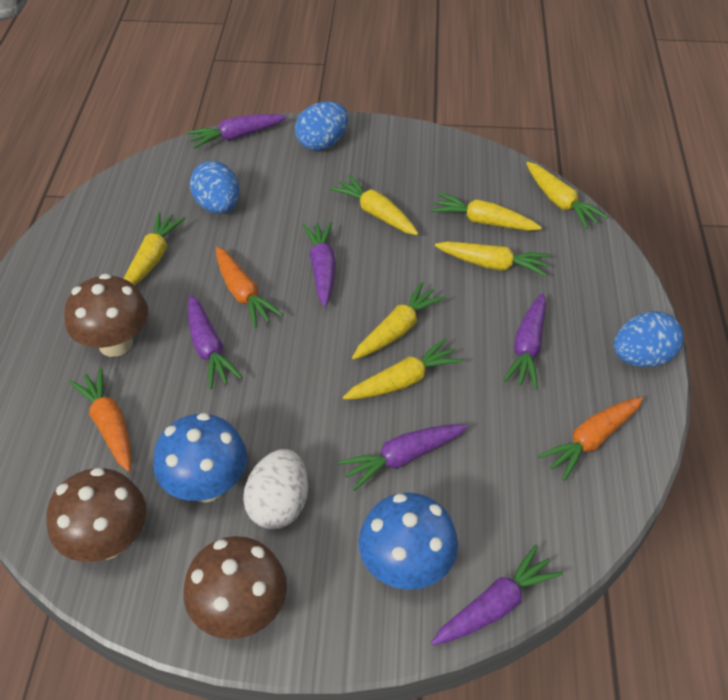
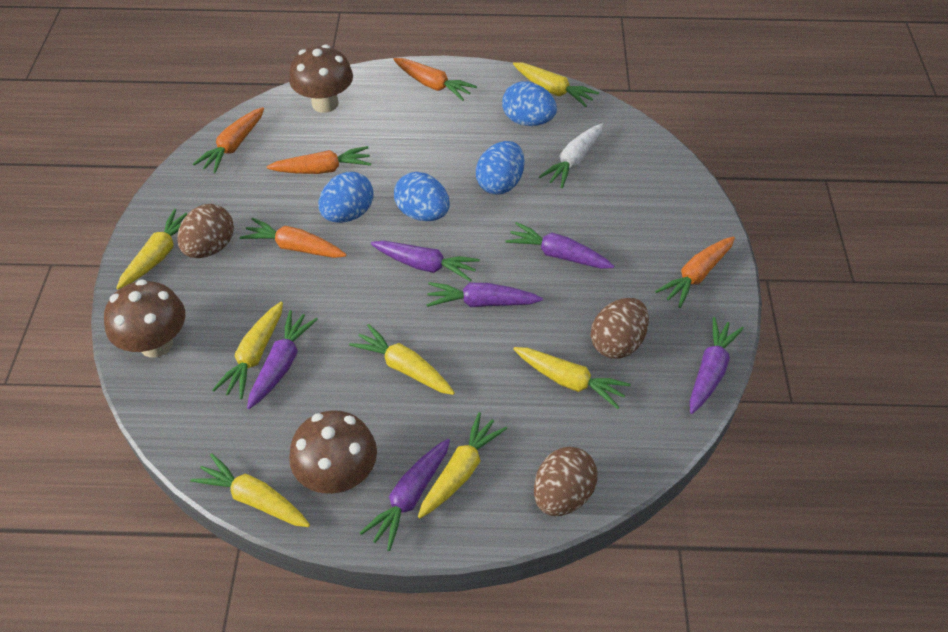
blue egg: 3 -> 4
blue mushroom: 2 -> 0
brown egg: 0 -> 3
orange carrot: 3 -> 5
white carrot: 0 -> 1
white egg: 1 -> 0

